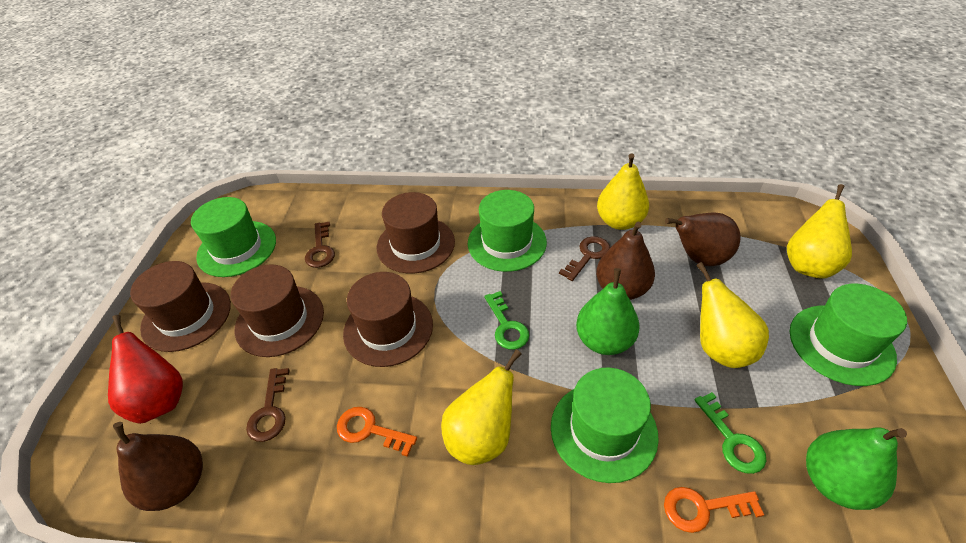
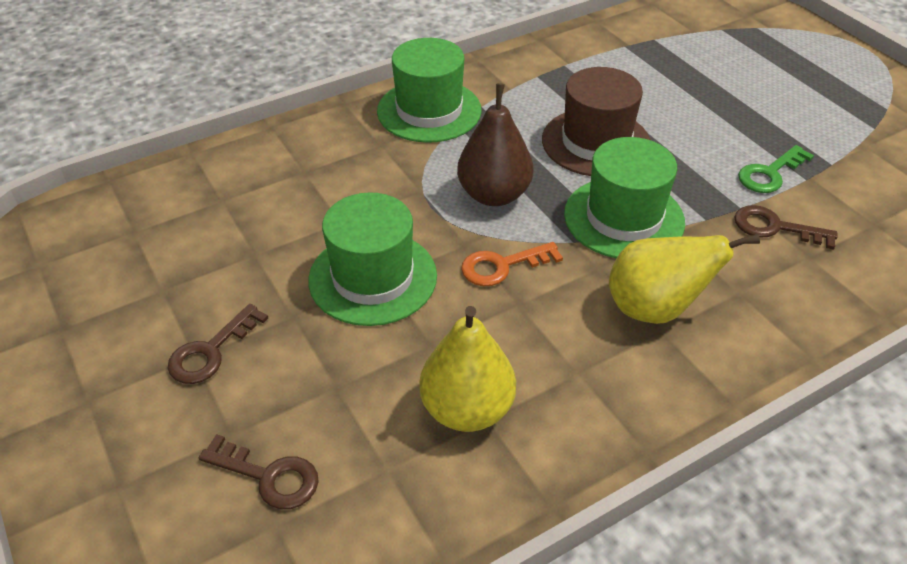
brown hat: 4 -> 1
brown pear: 3 -> 1
green hat: 4 -> 3
green key: 2 -> 1
green pear: 2 -> 0
orange key: 2 -> 1
red pear: 1 -> 0
yellow pear: 4 -> 2

